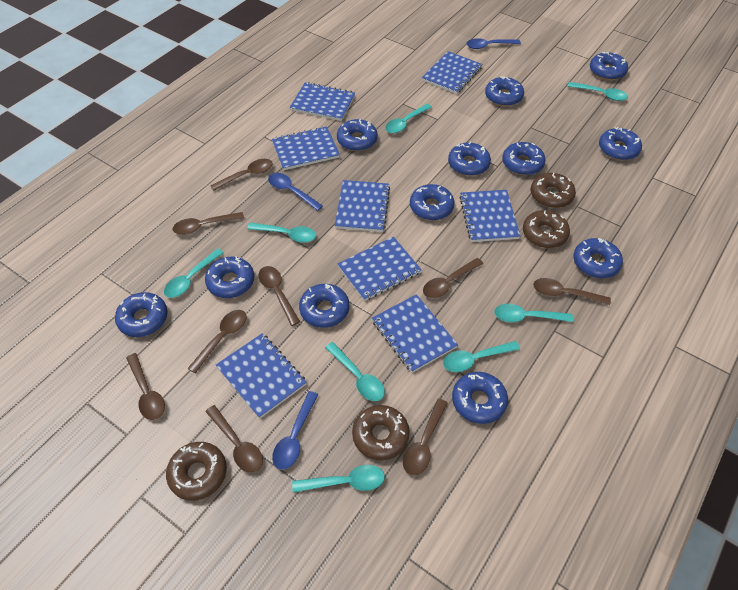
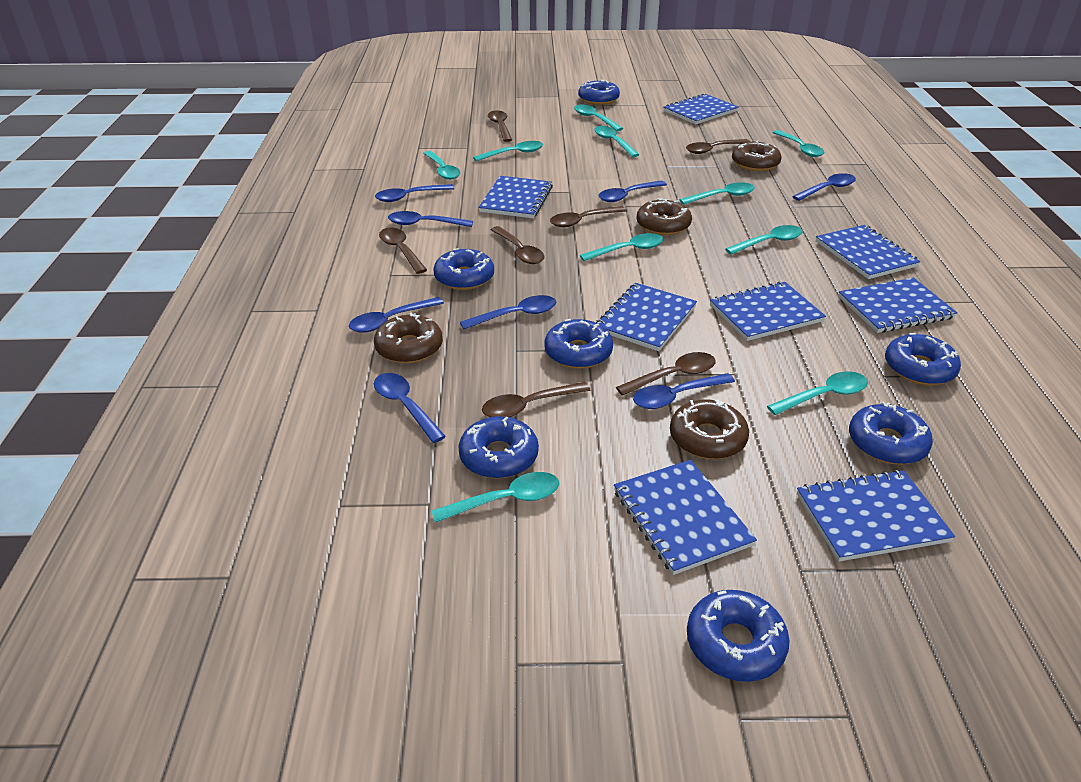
blue donut: 12 -> 7
blue spoon: 3 -> 8
brown spoon: 9 -> 7
turquoise spoon: 8 -> 10

